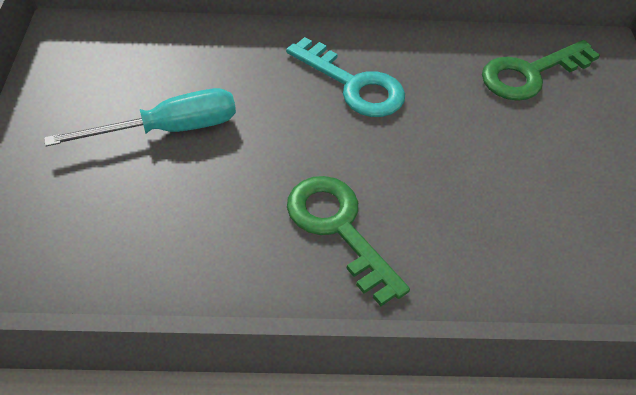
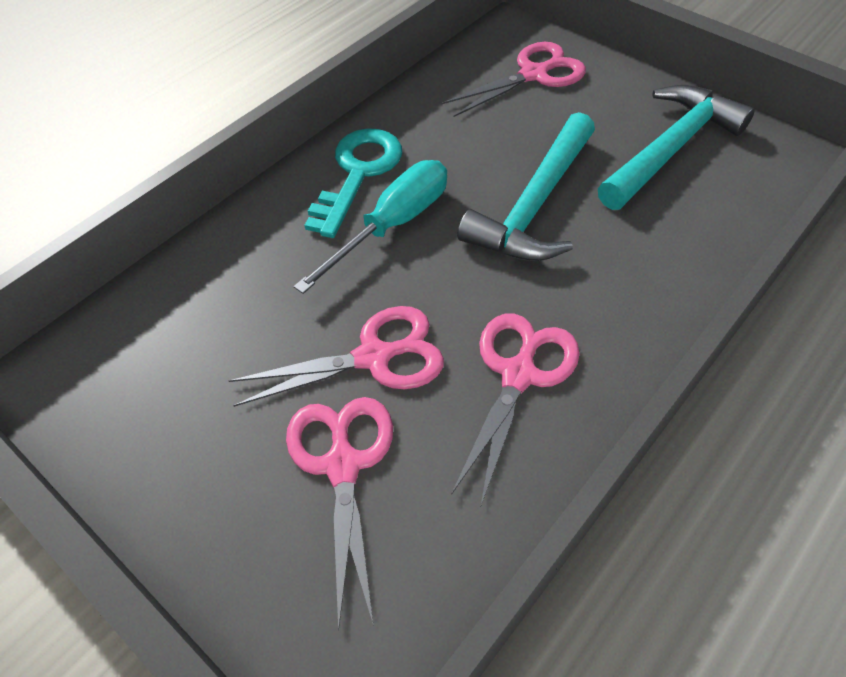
green key: 2 -> 0
pink scissors: 0 -> 4
turquoise hammer: 0 -> 2

